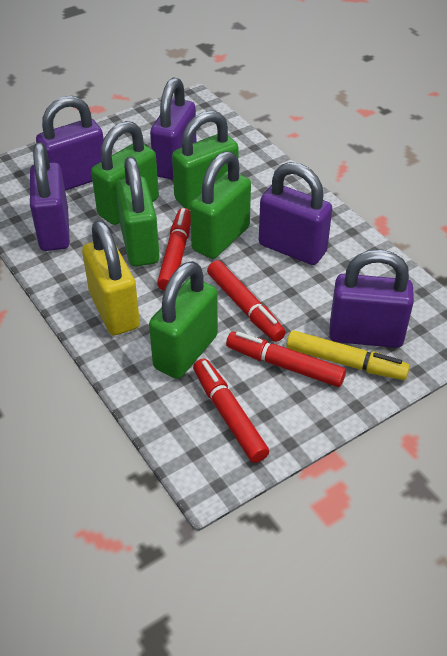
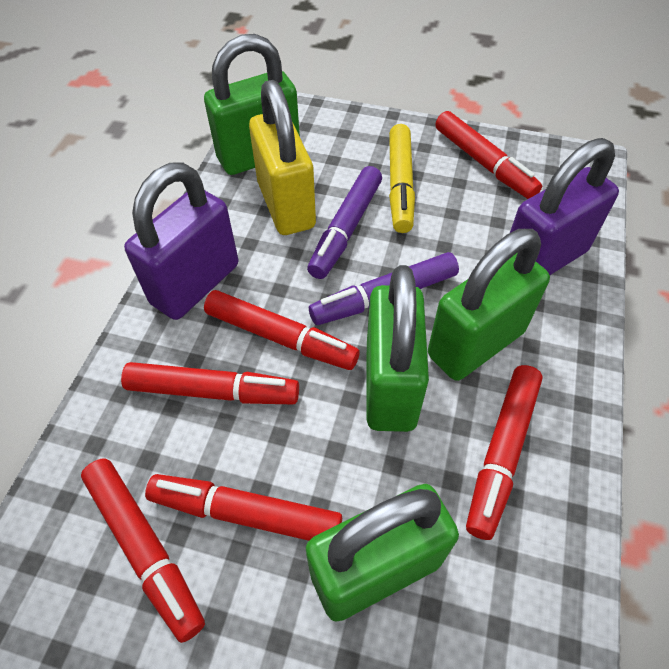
green padlock: 5 -> 4
purple marker: 0 -> 2
purple padlock: 5 -> 2
red marker: 4 -> 6

